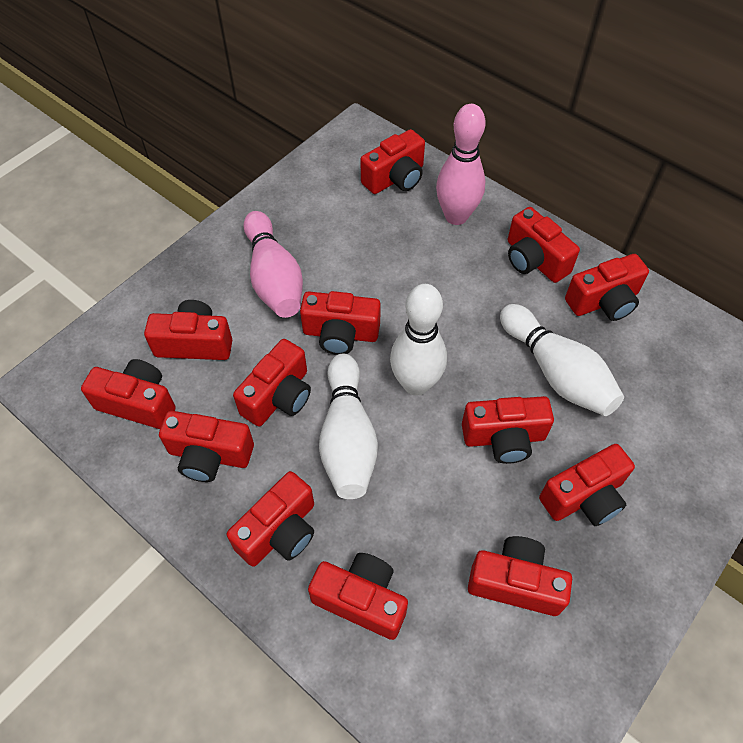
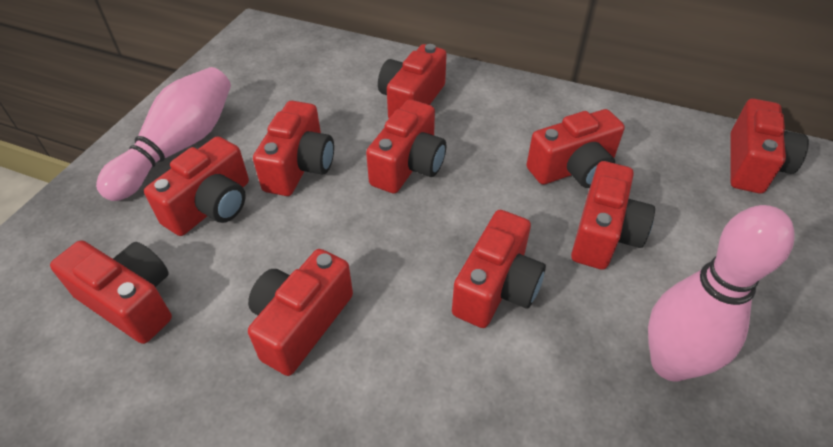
red camera: 13 -> 10
white bowling pin: 3 -> 0

